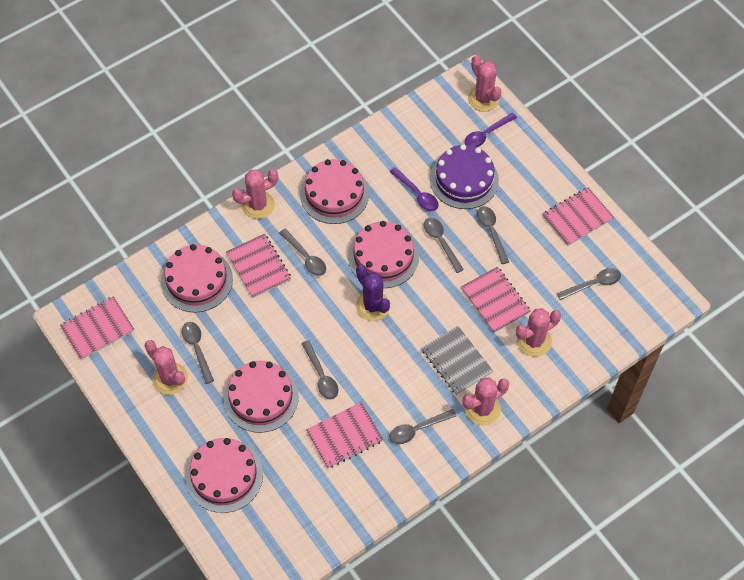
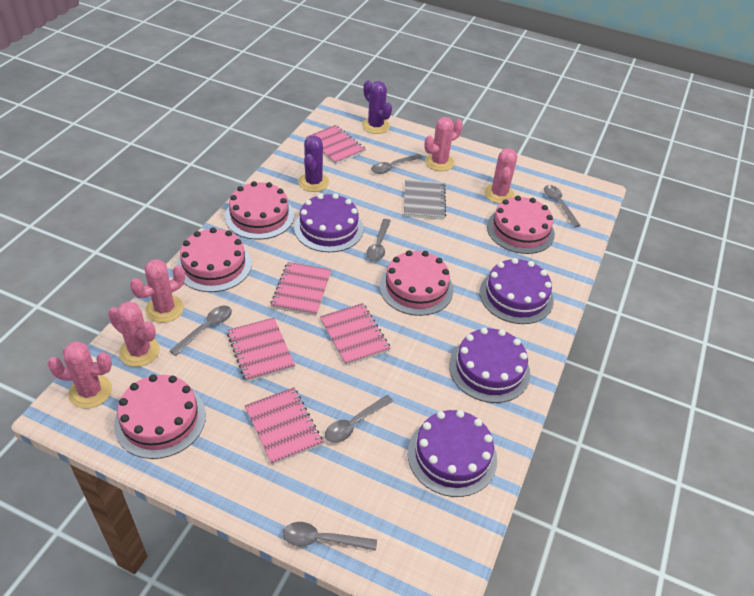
grey spoon: 7 -> 6
purple cactus: 1 -> 2
purple cake: 1 -> 4
purple spoon: 2 -> 0

